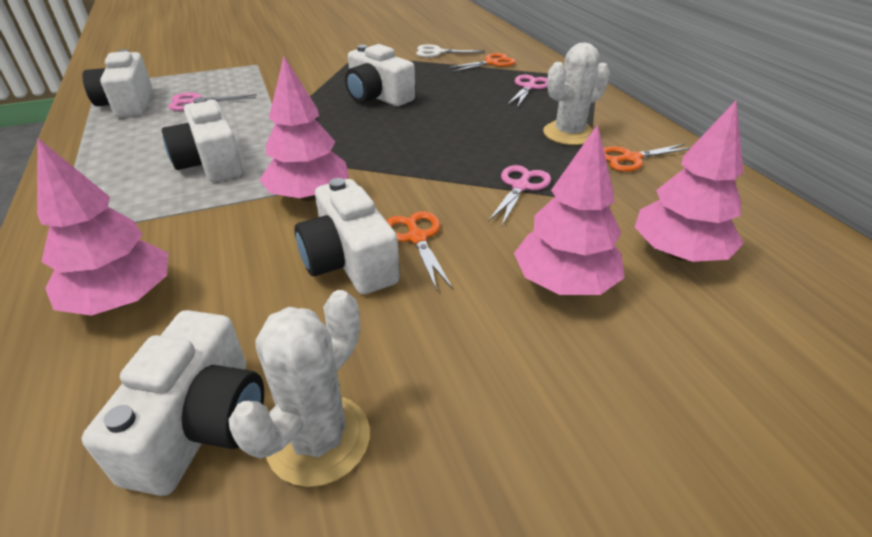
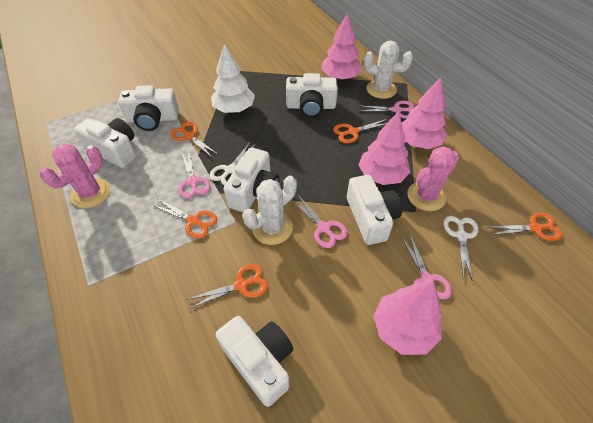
orange scissors: 3 -> 5
pink cactus: 0 -> 2
pink scissors: 3 -> 4
white camera: 5 -> 6
white scissors: 1 -> 2
white tree: 0 -> 1

